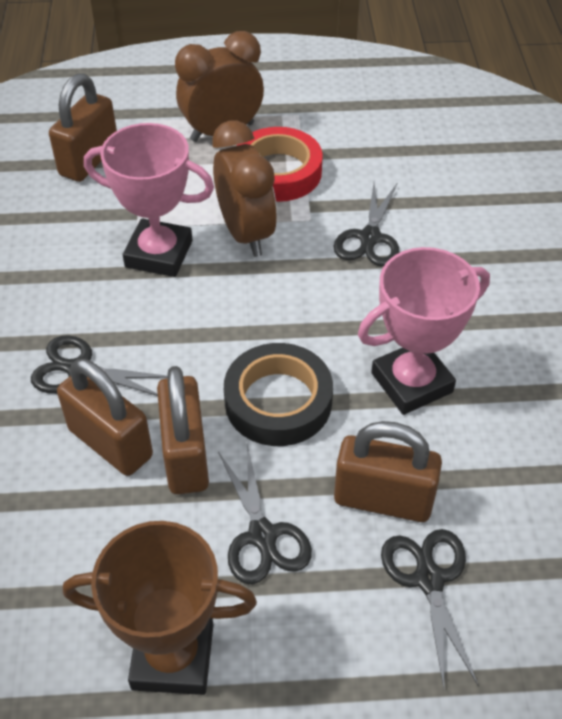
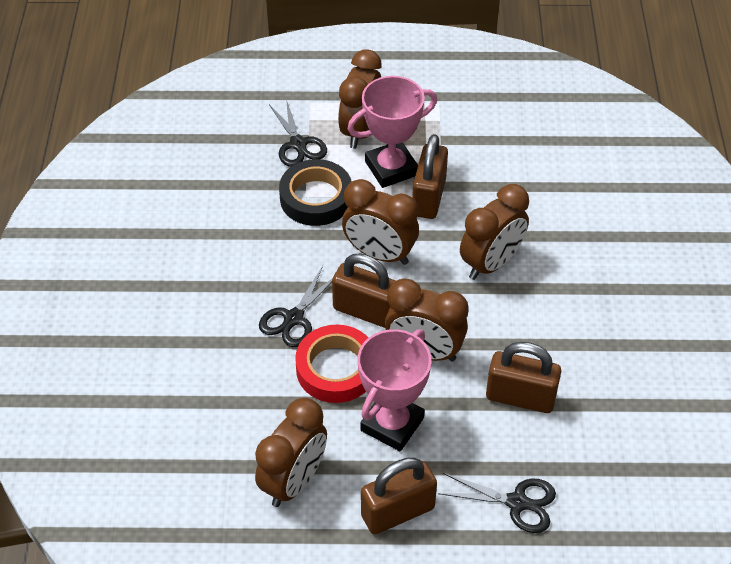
black scissors: 4 -> 3
brown clock: 2 -> 5
brown trophy: 1 -> 0

